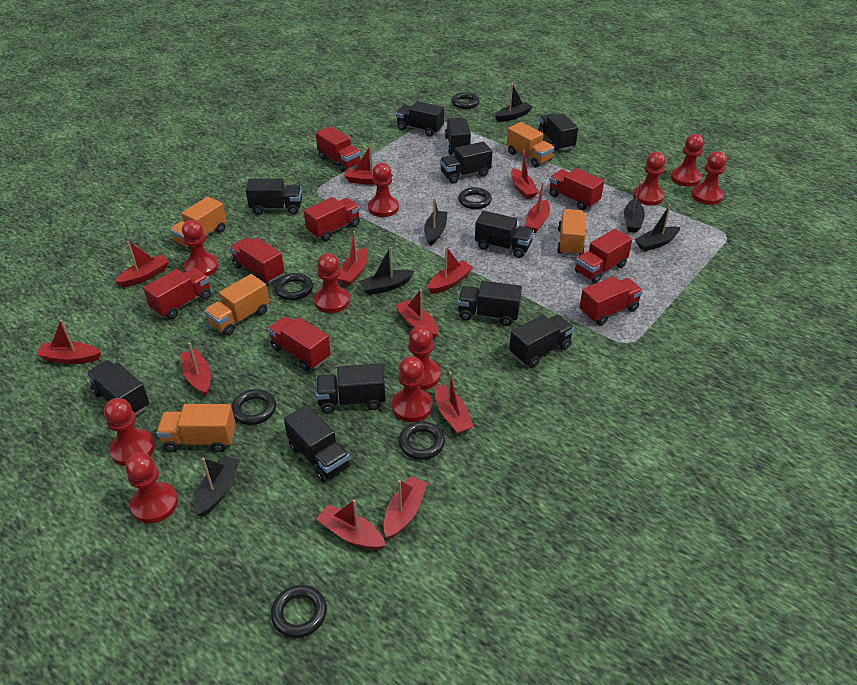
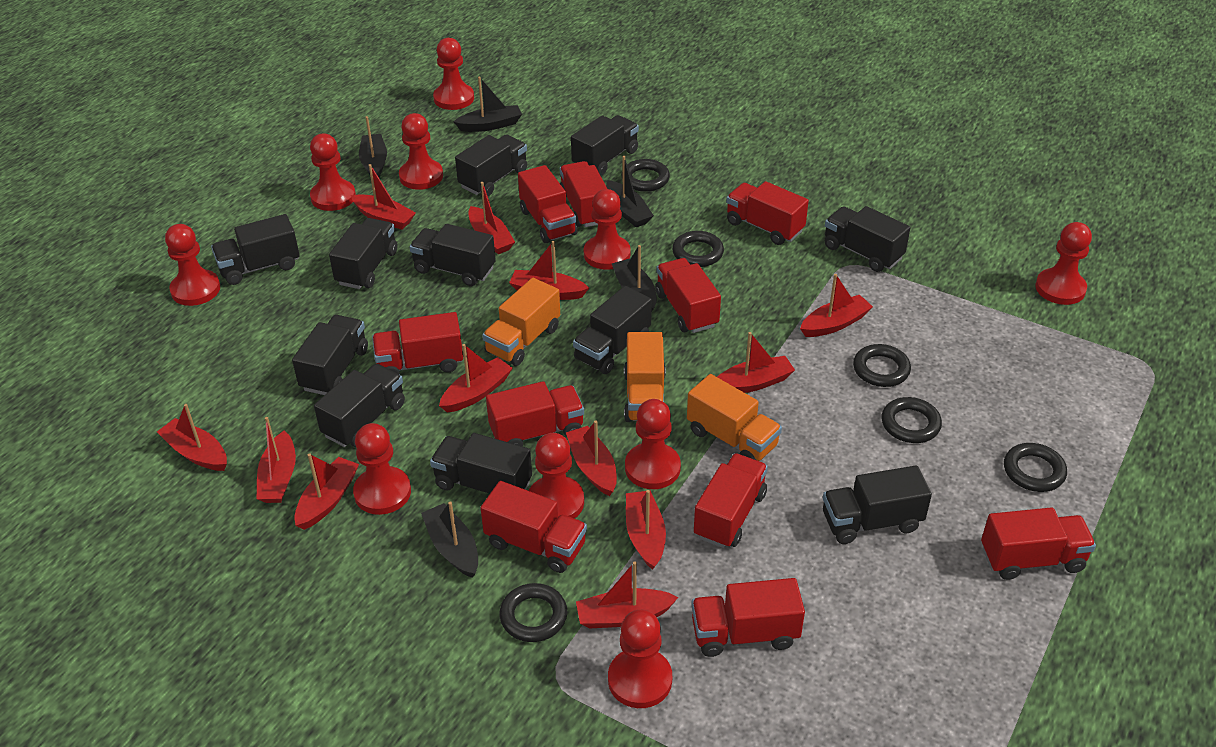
black boat: 6 -> 5
orange truck: 5 -> 3
red truck: 8 -> 10

